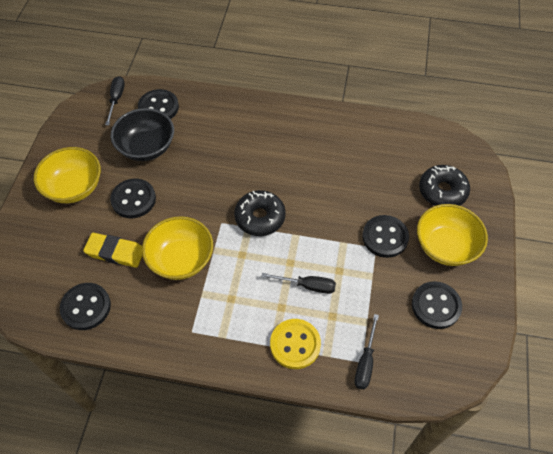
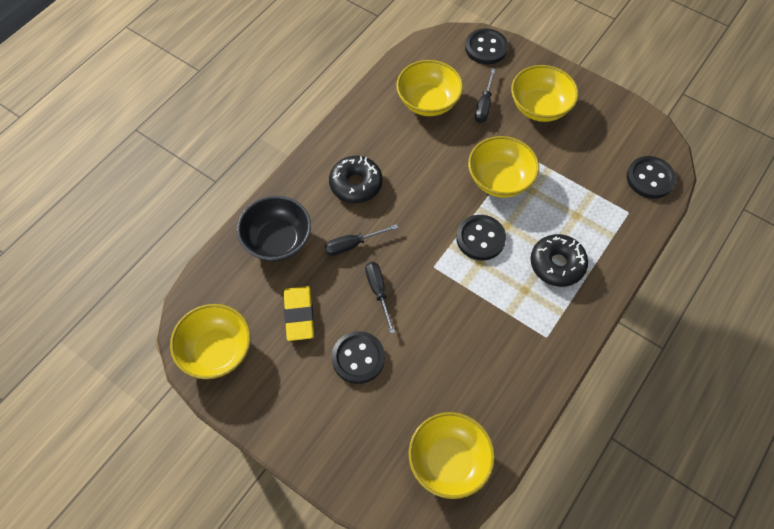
black button: 5 -> 4
yellow bowl: 3 -> 5
yellow button: 1 -> 0

